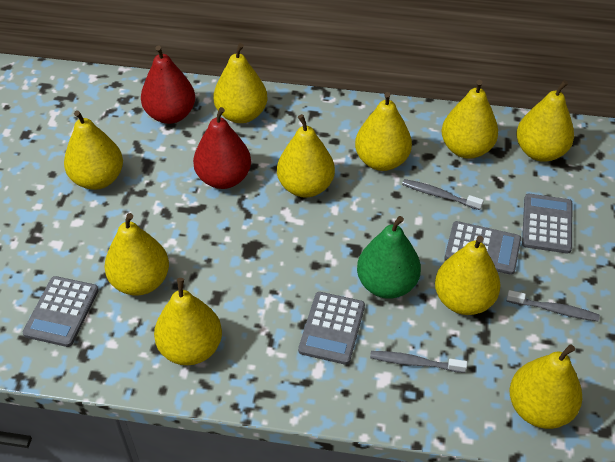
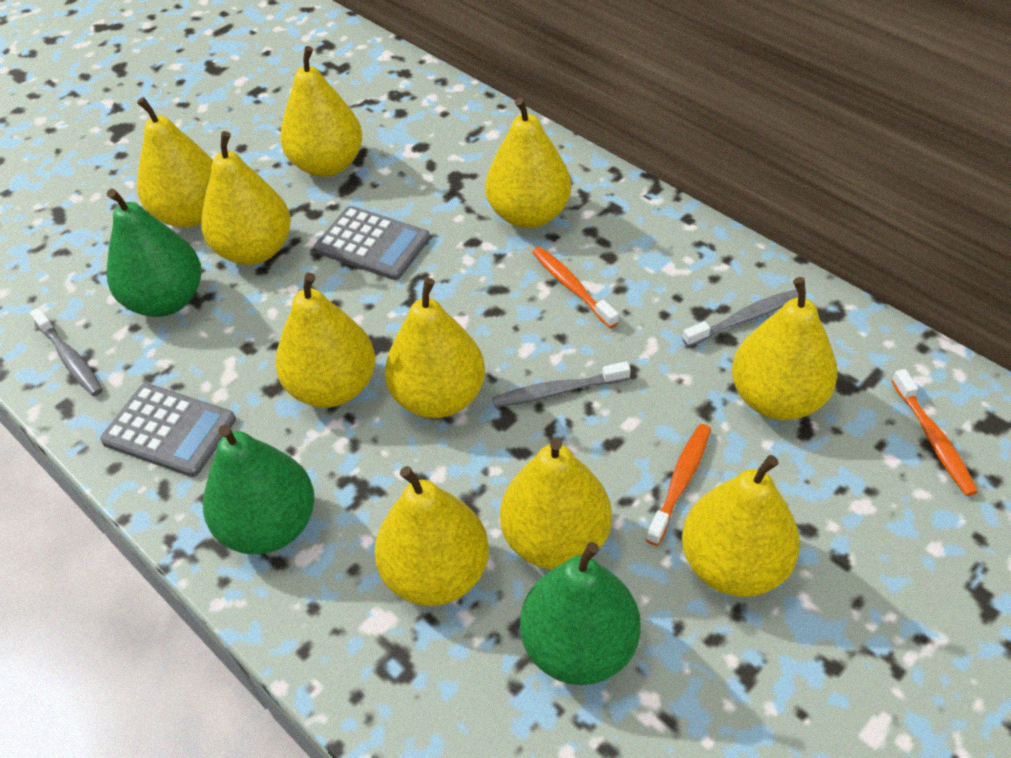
green pear: 1 -> 3
grey calculator: 4 -> 2
orange toothbrush: 0 -> 3
red pear: 2 -> 0

